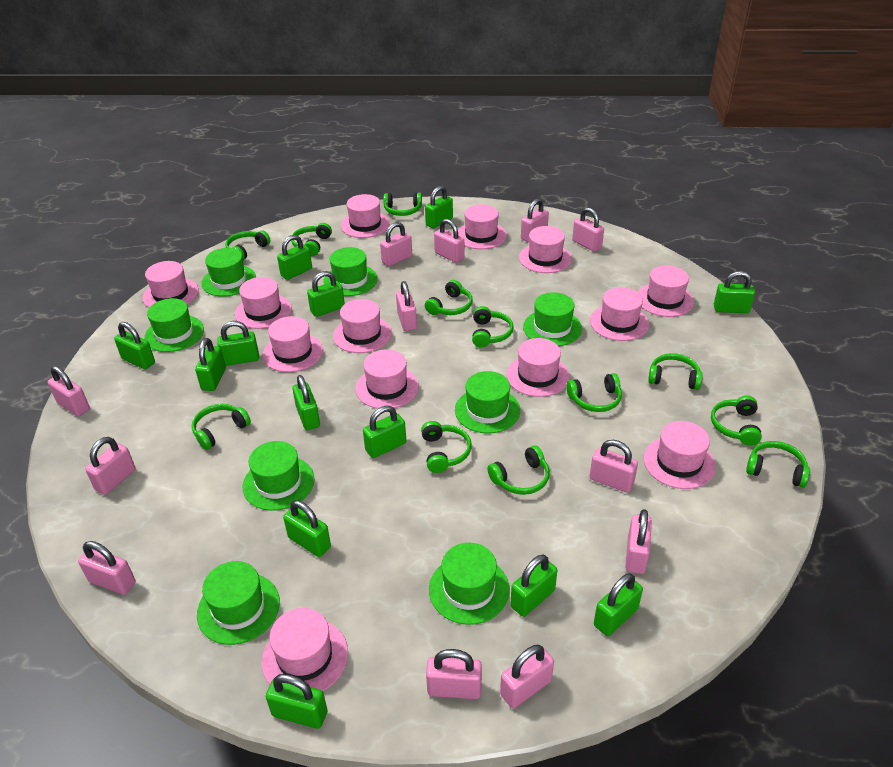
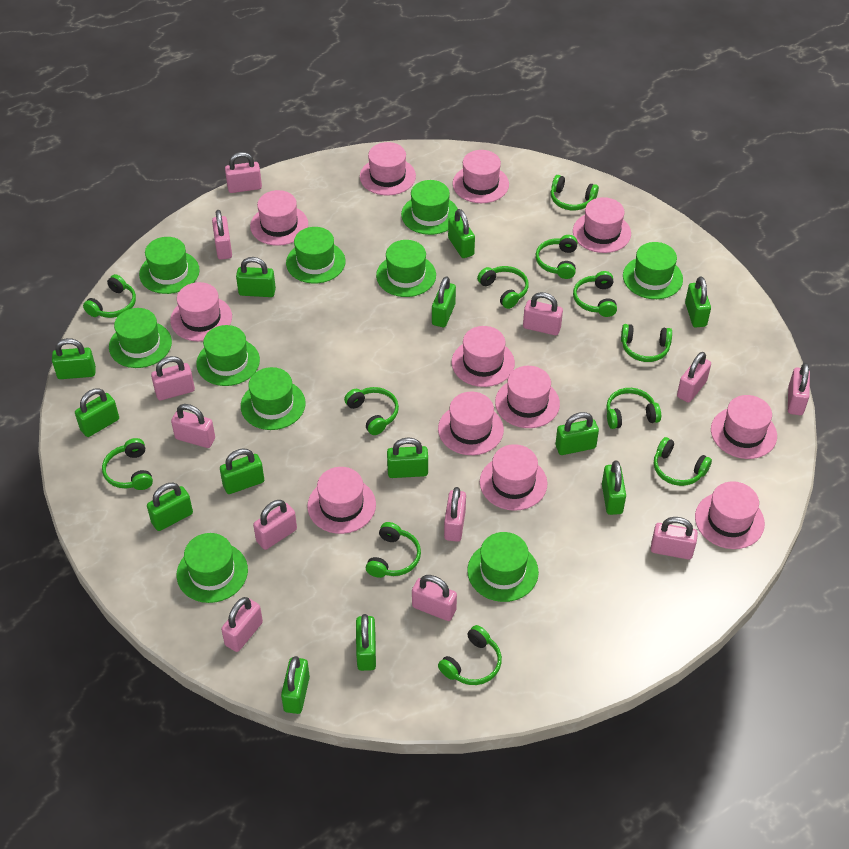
green hat: 8 -> 10
pink hat: 13 -> 12

